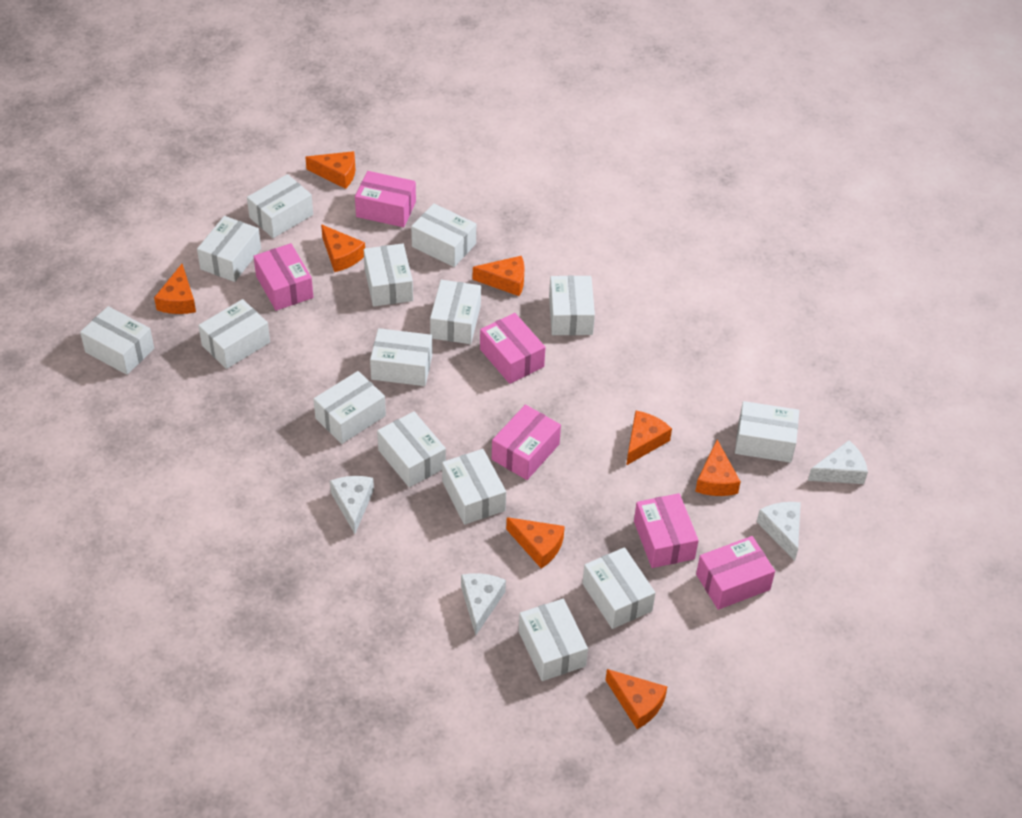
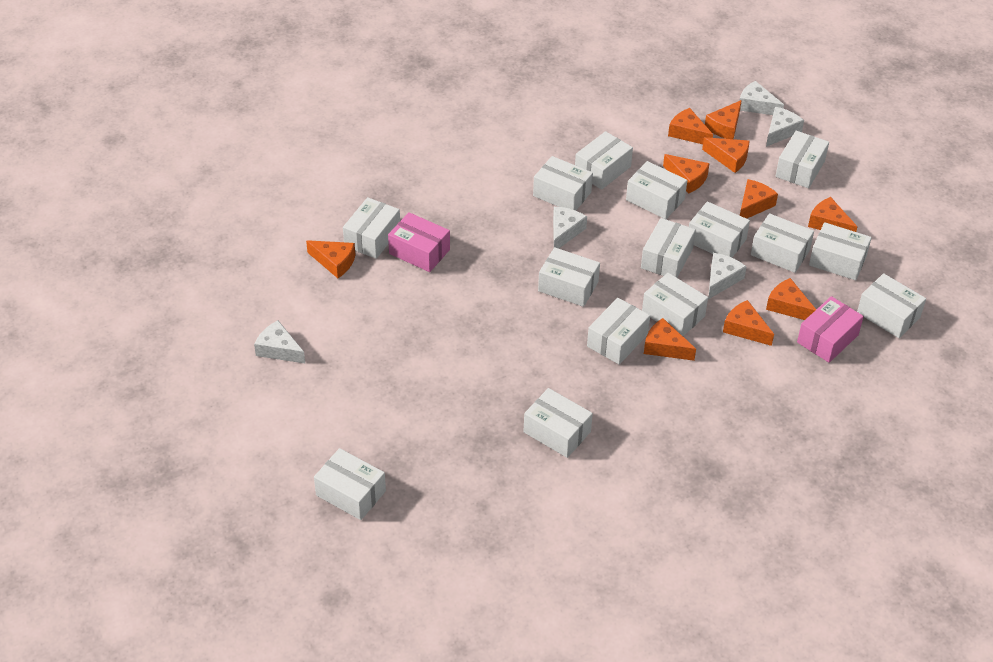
orange cheese: 8 -> 10
pink box: 6 -> 2
white cheese: 4 -> 5

